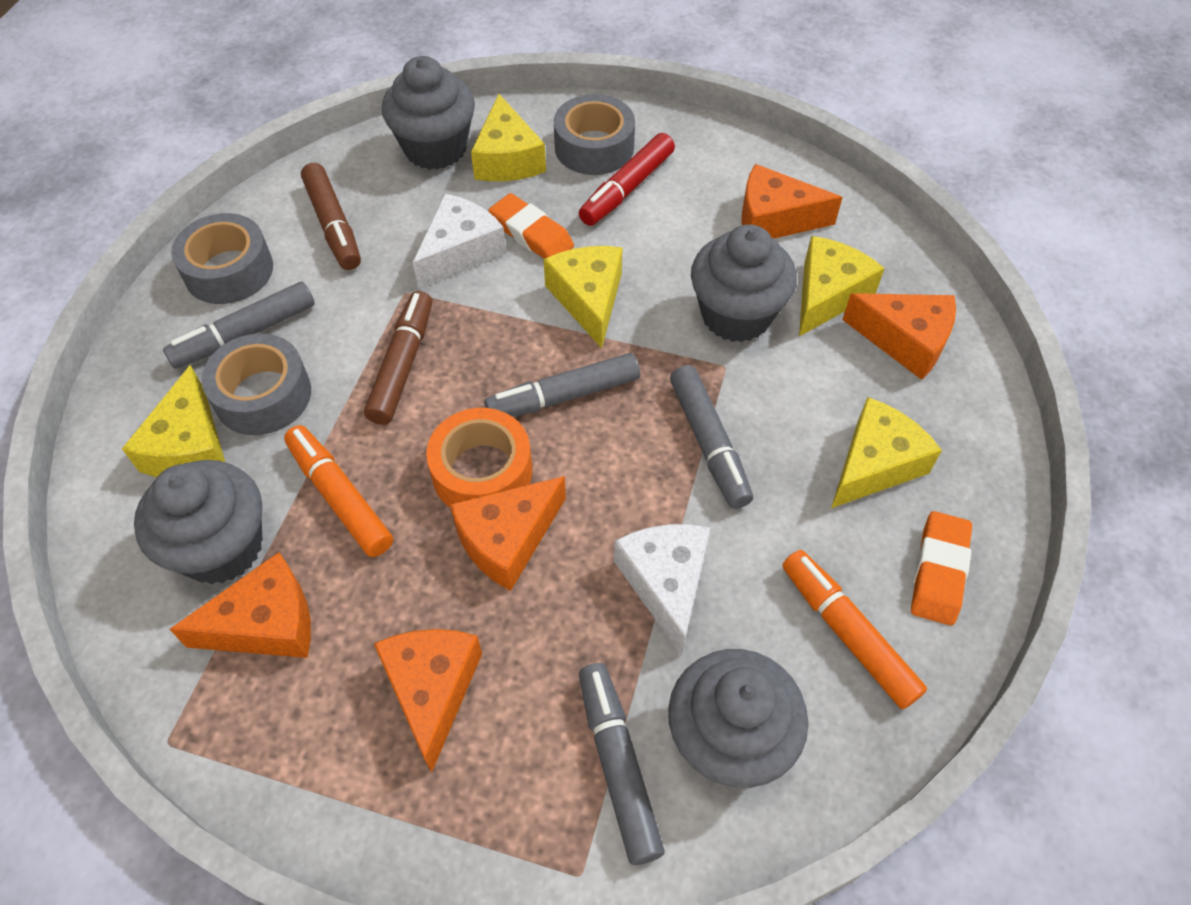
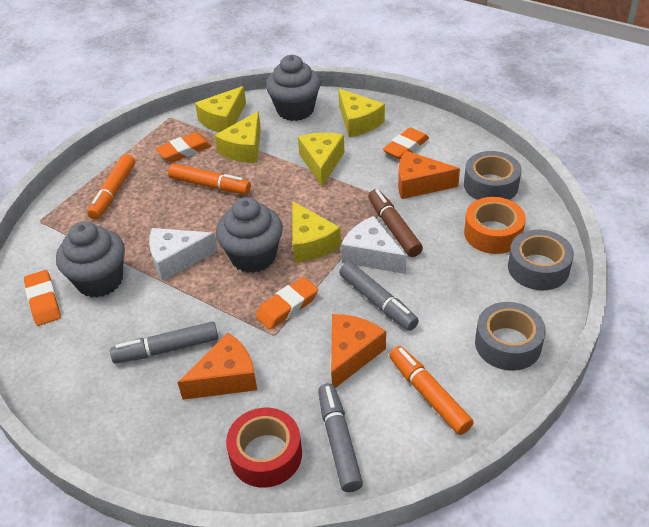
brown marker: 2 -> 1
grey cupcake: 4 -> 3
grey marker: 4 -> 3
orange cheese: 5 -> 3
orange eraser: 2 -> 4
orange marker: 2 -> 3
red marker: 1 -> 0
red tape: 0 -> 1

